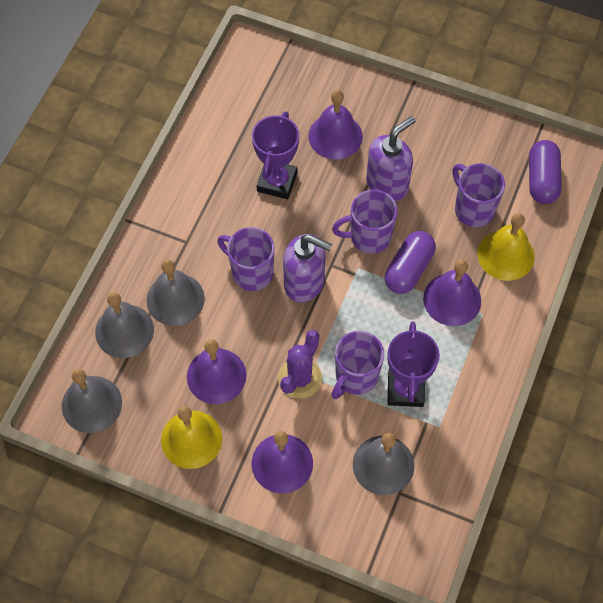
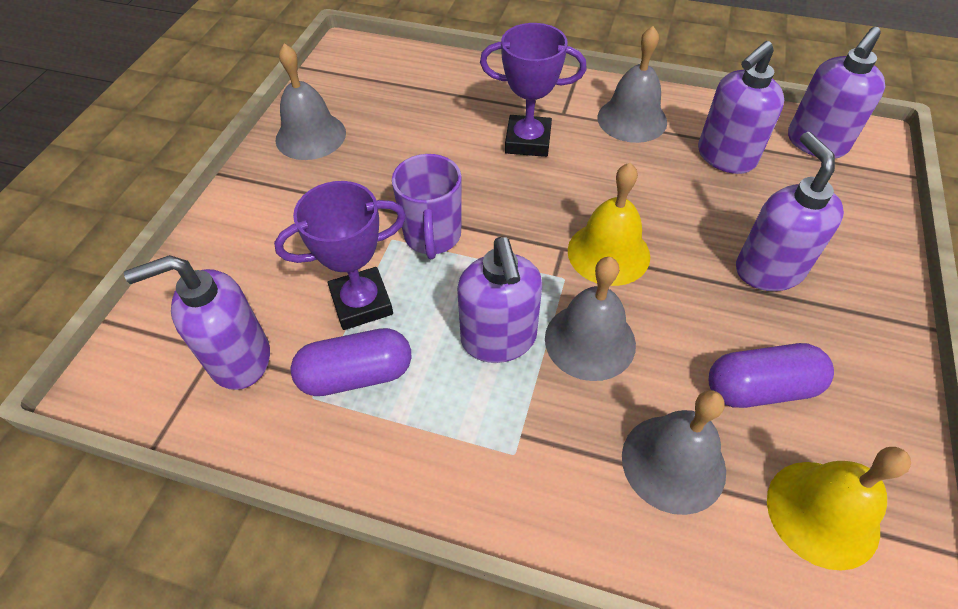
purple bell: 4 -> 0
purple cactus: 1 -> 0
purple mug: 4 -> 1
purple soap dispenser: 2 -> 5

